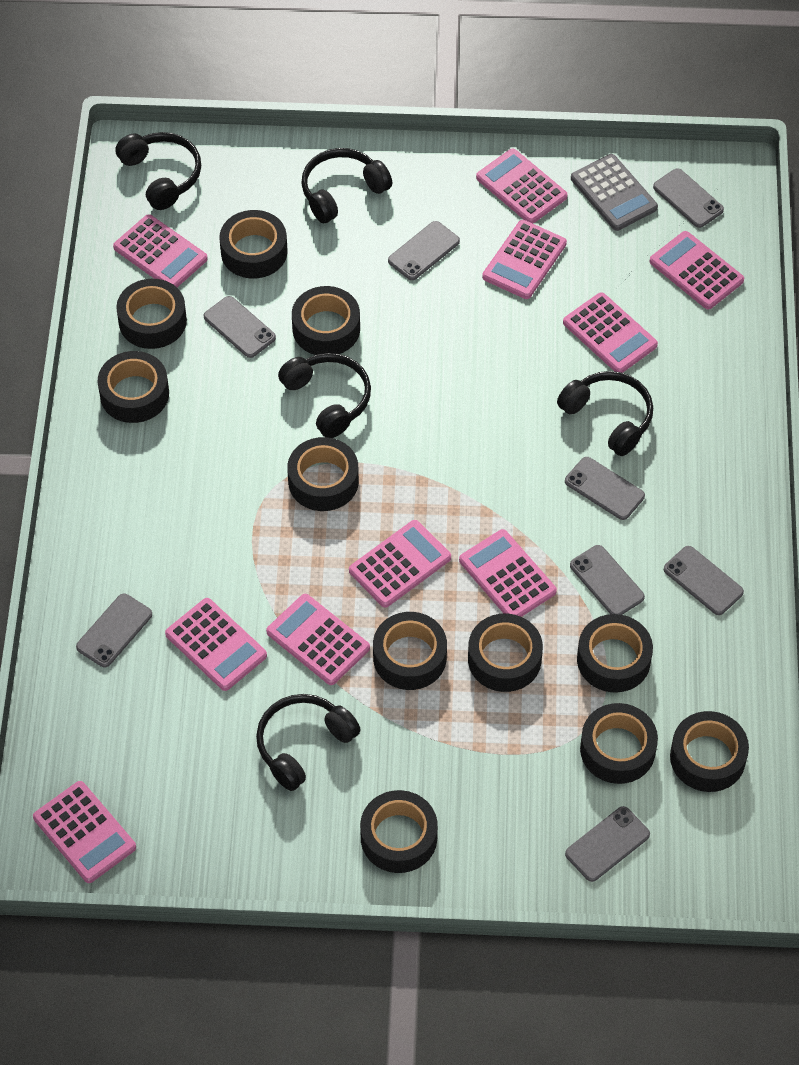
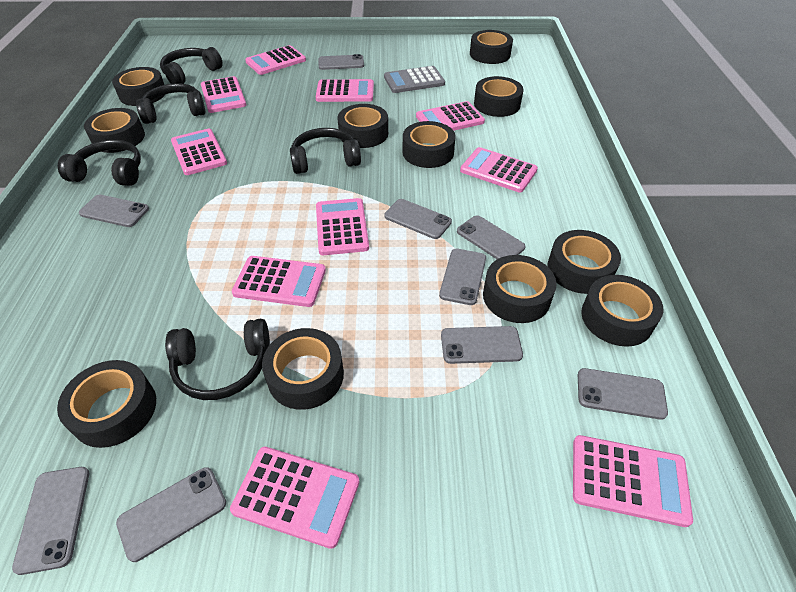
grey phone: 8 -> 9

